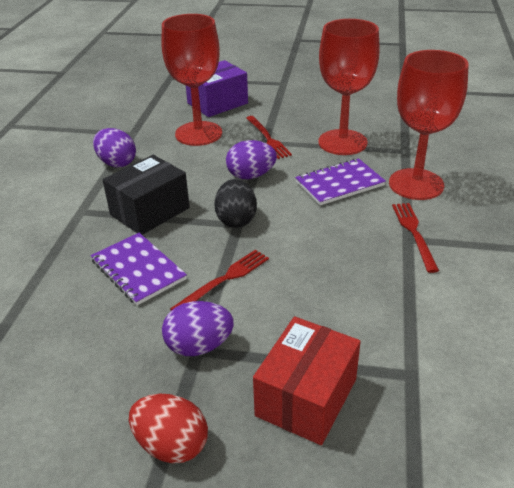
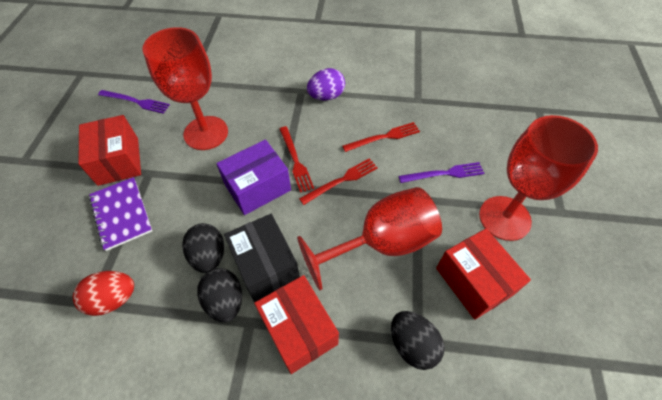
black egg: 1 -> 3
purple egg: 3 -> 1
purple fork: 0 -> 2
purple notebook: 2 -> 1
red box: 1 -> 3

